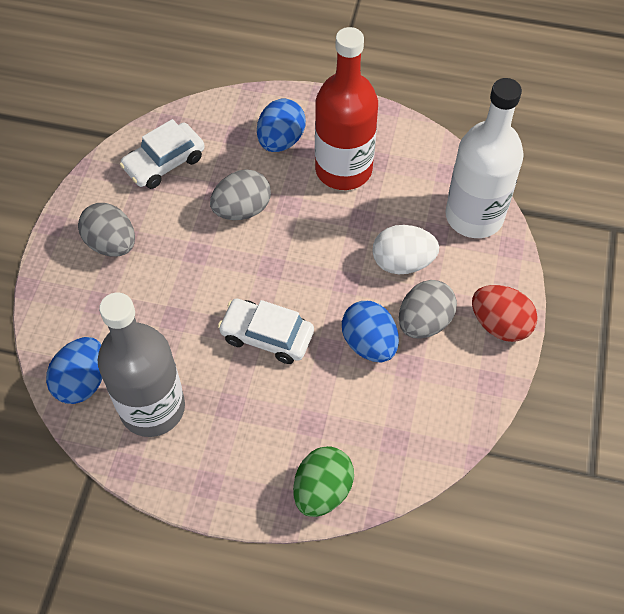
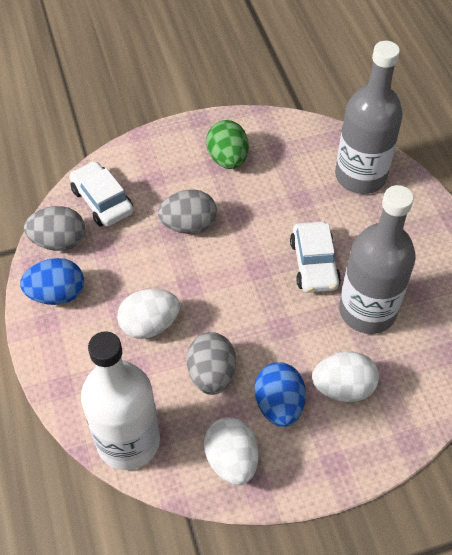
blue egg: 3 -> 2
grey bottle: 1 -> 2
red bottle: 1 -> 0
red egg: 1 -> 0
white egg: 1 -> 3

